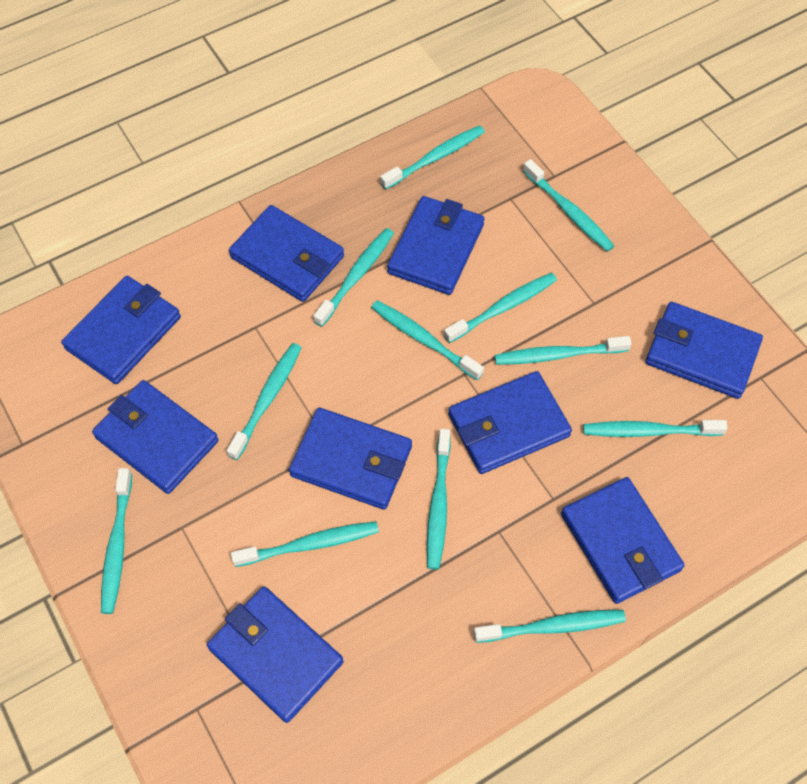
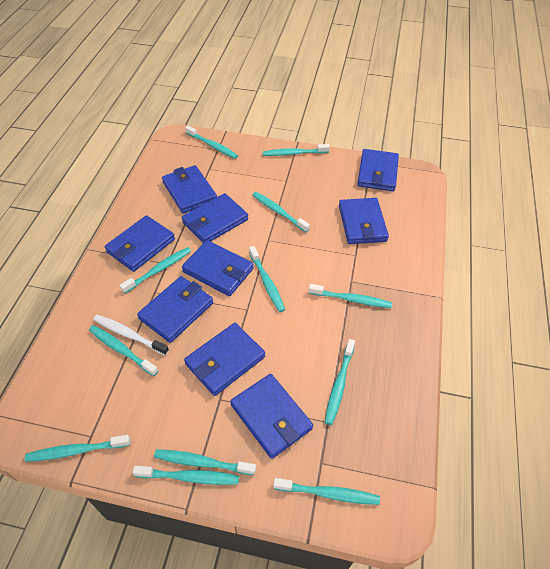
white toothbrush: 0 -> 1

